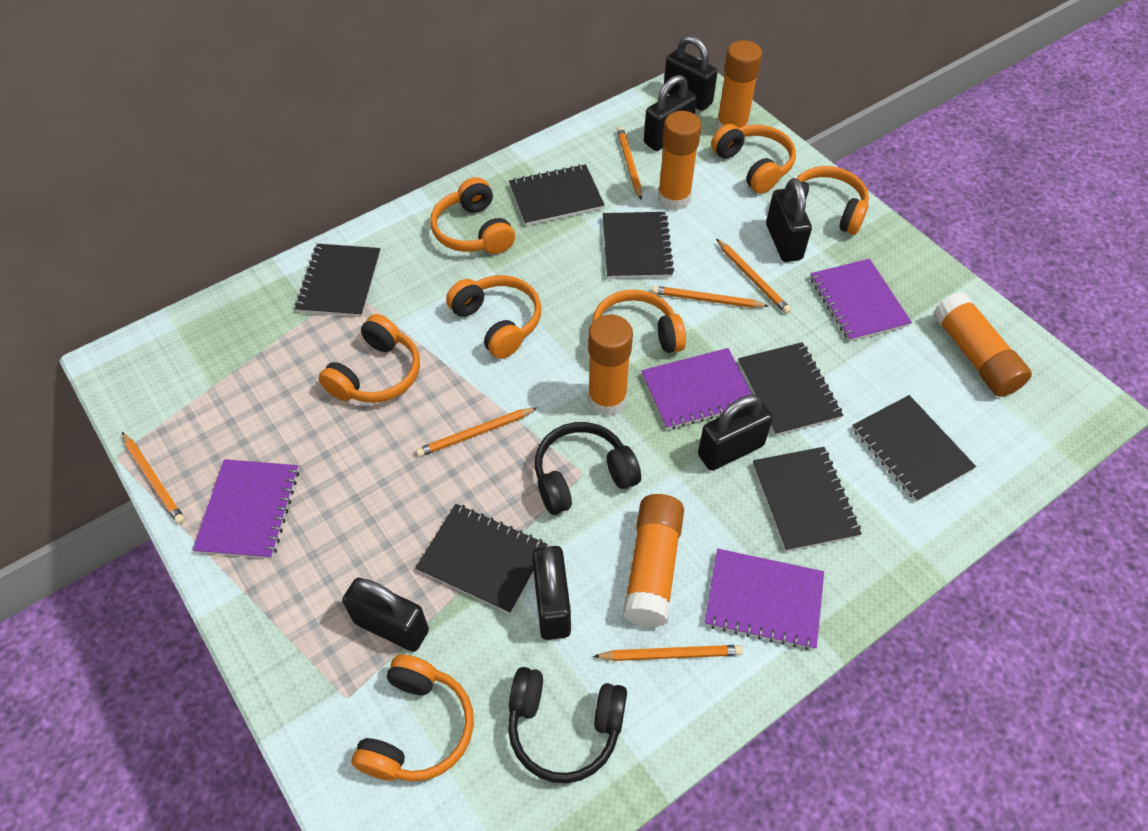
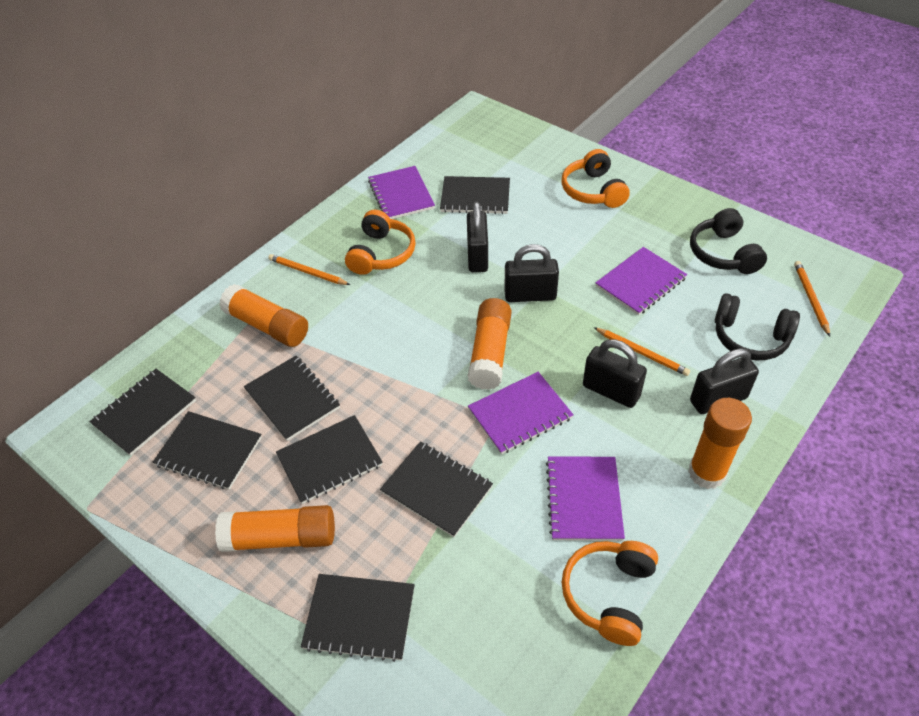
black padlock: 6 -> 4
orange glue stick: 5 -> 4
orange headphones: 7 -> 3
orange pencil: 6 -> 3

